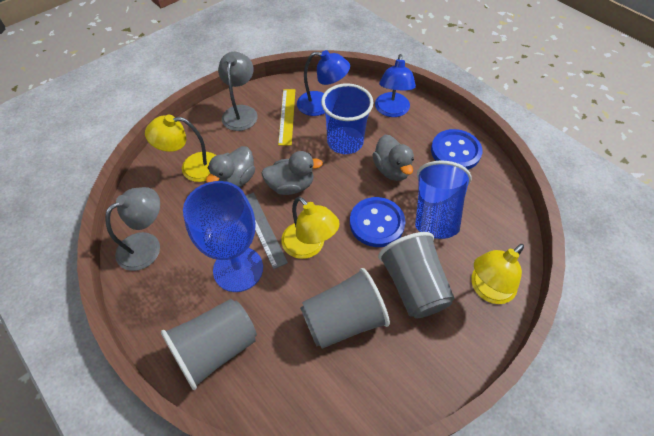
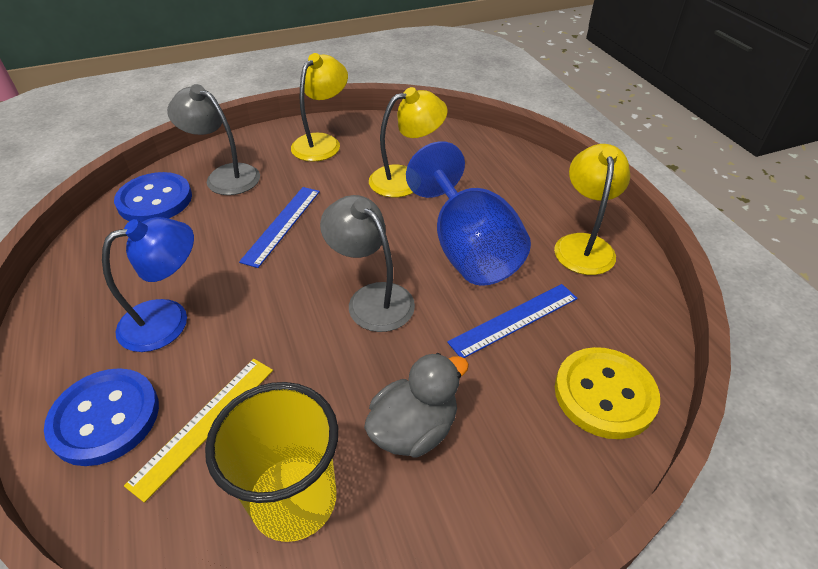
blue cup: 2 -> 0
blue lamp: 2 -> 1
blue ruler: 0 -> 2
grey cup: 3 -> 0
grey duck: 3 -> 1
grey ruler: 1 -> 0
yellow button: 0 -> 1
yellow cup: 0 -> 1

